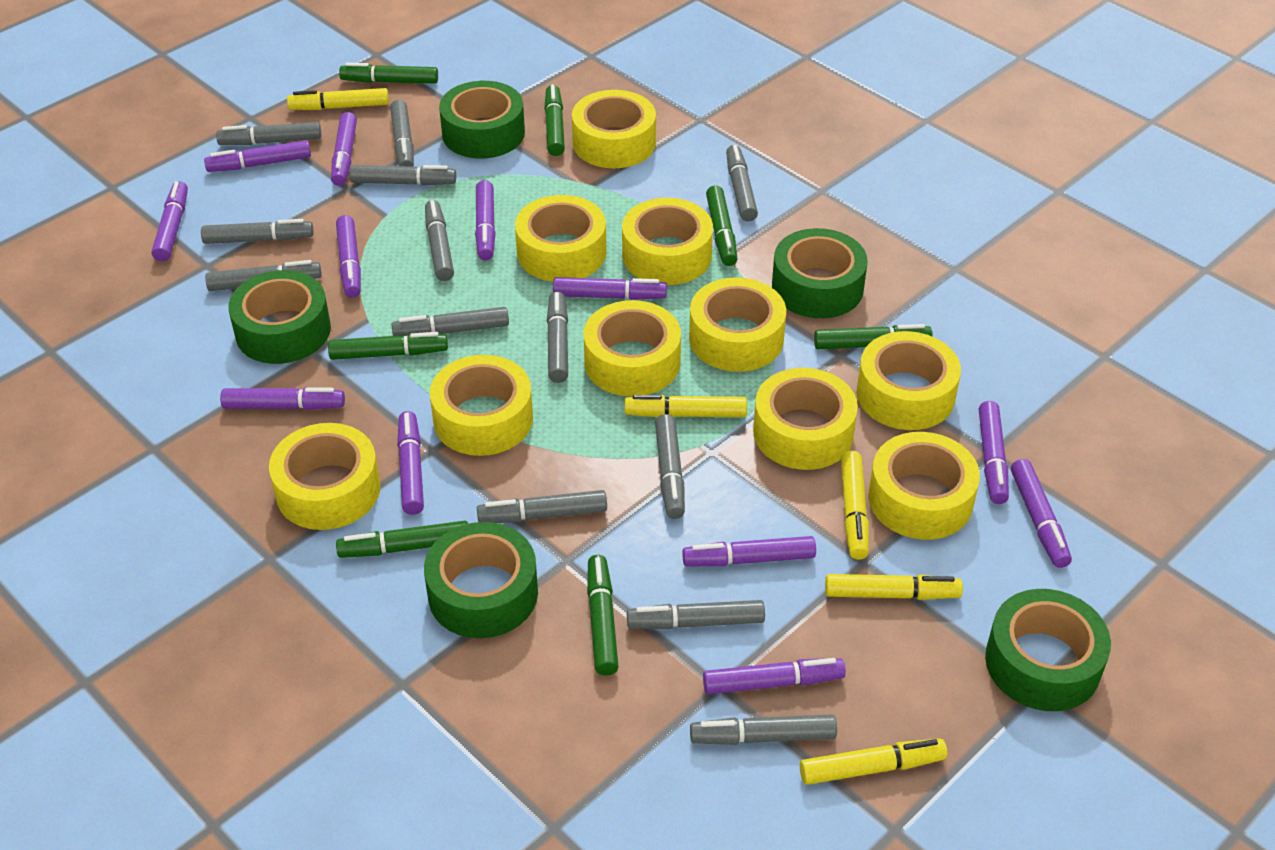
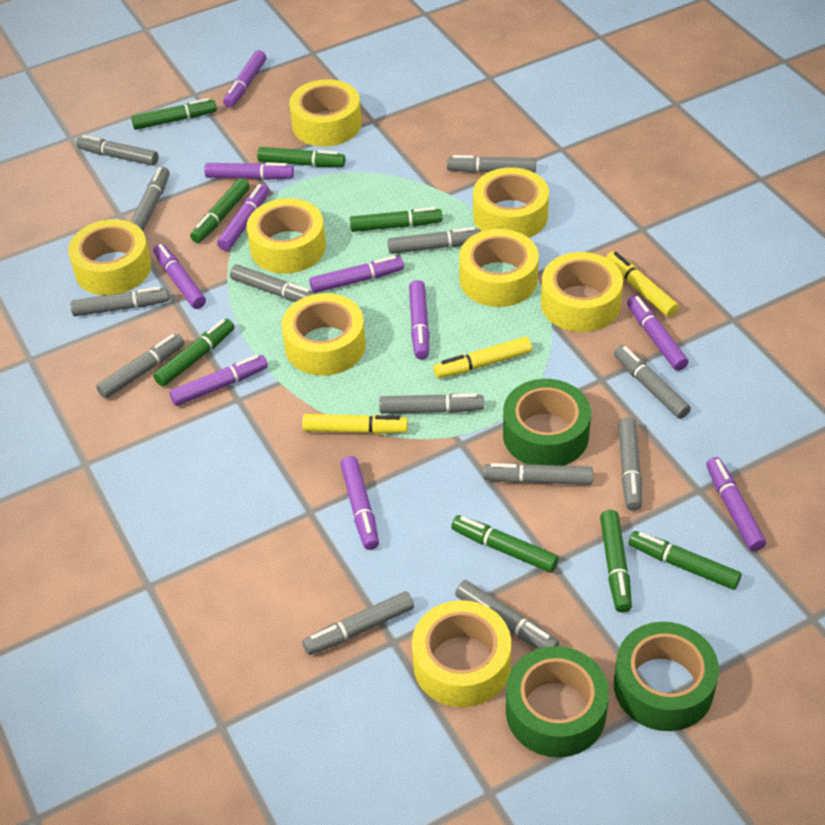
green marker: 7 -> 8
green tape: 5 -> 3
purple marker: 12 -> 10
yellow marker: 5 -> 3
yellow tape: 10 -> 8

